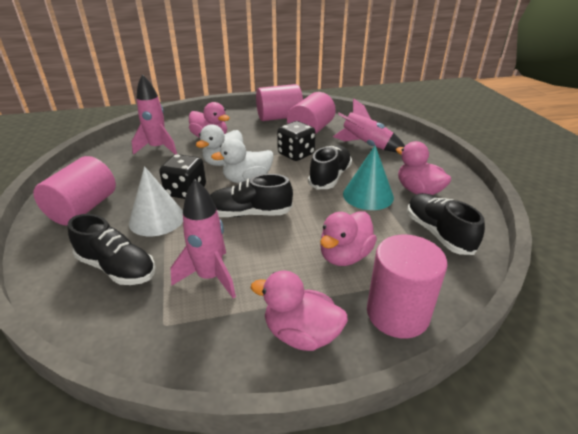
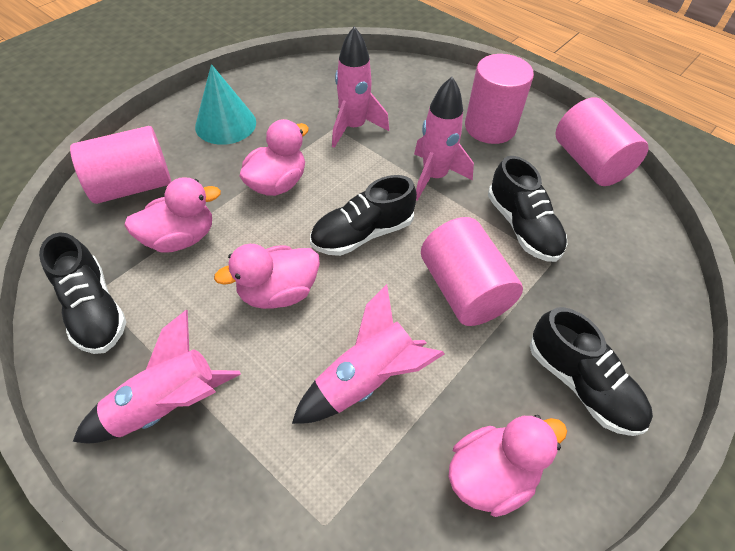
black dice: 2 -> 0
pink rocket: 3 -> 4
white cone: 1 -> 0
white duck: 2 -> 0

